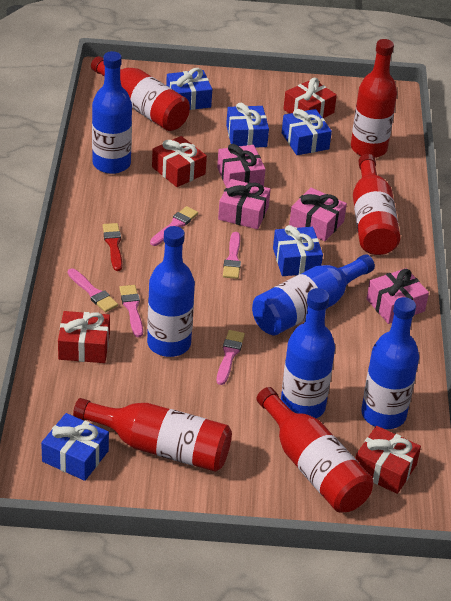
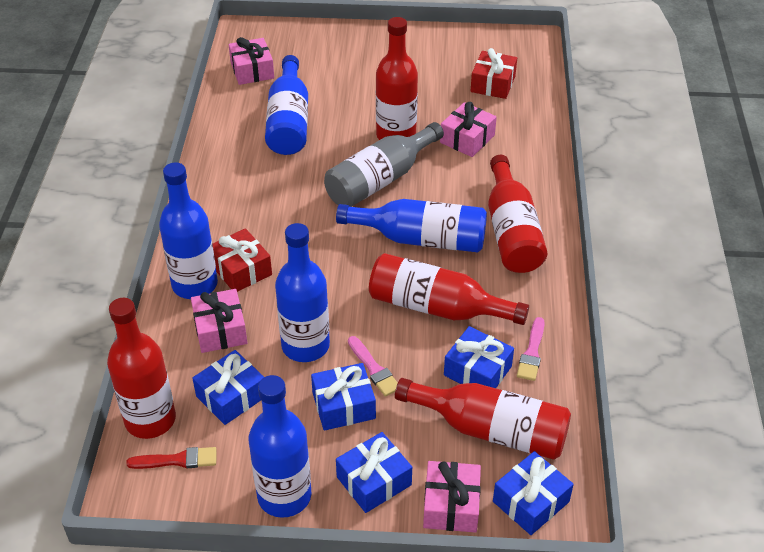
grey bottle: 0 -> 1
pink brush: 5 -> 2
red gift: 4 -> 2

